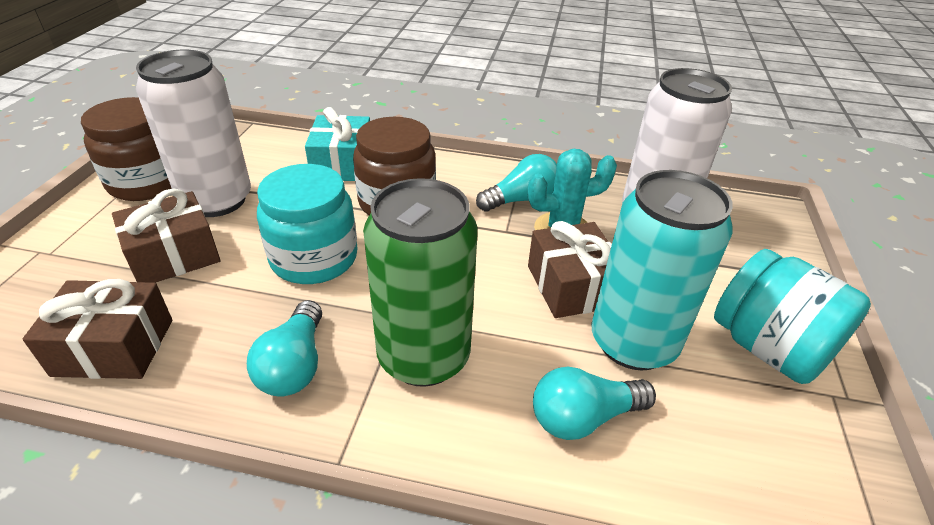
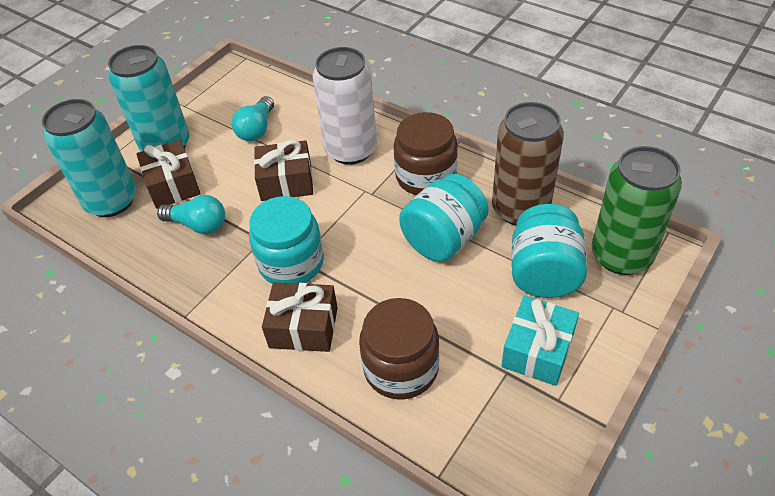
brown can: 0 -> 1
turquoise cactus: 1 -> 0
turquoise can: 1 -> 2
turquoise jar: 2 -> 3
turquoise light bulb: 3 -> 2
white can: 2 -> 1

